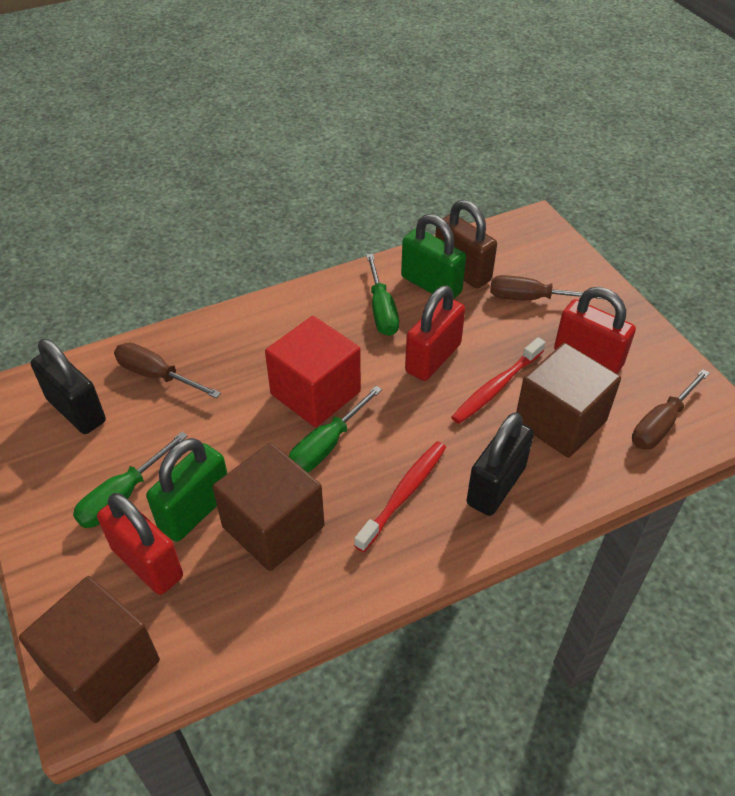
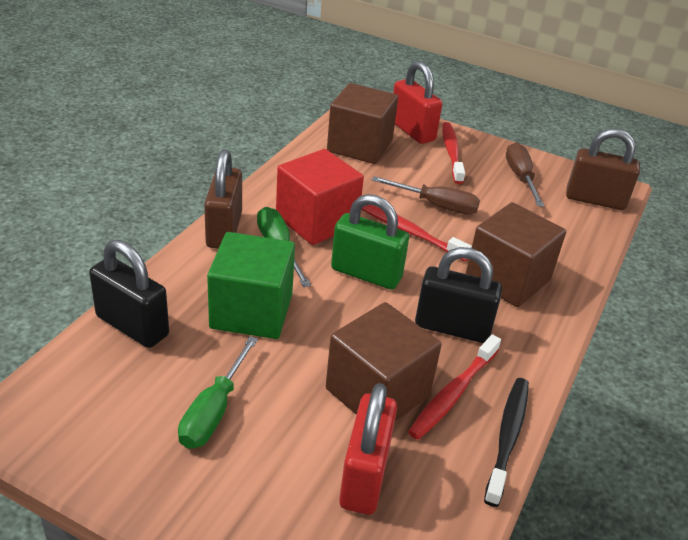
black toothbrush: 0 -> 1
brown padlock: 1 -> 2
brown screwdriver: 3 -> 2
green cube: 0 -> 1
green padlock: 2 -> 1
green screwdriver: 3 -> 2
red padlock: 3 -> 2
red toothbrush: 2 -> 3

